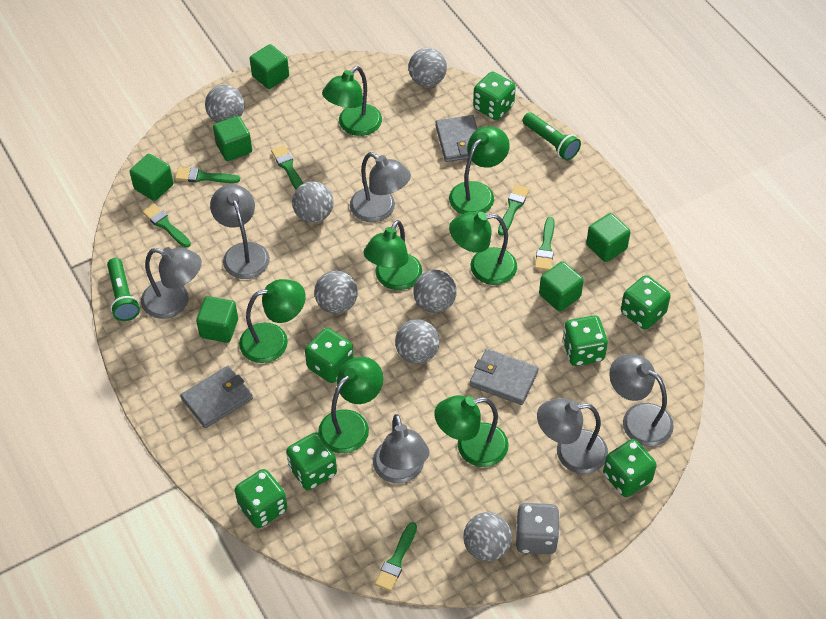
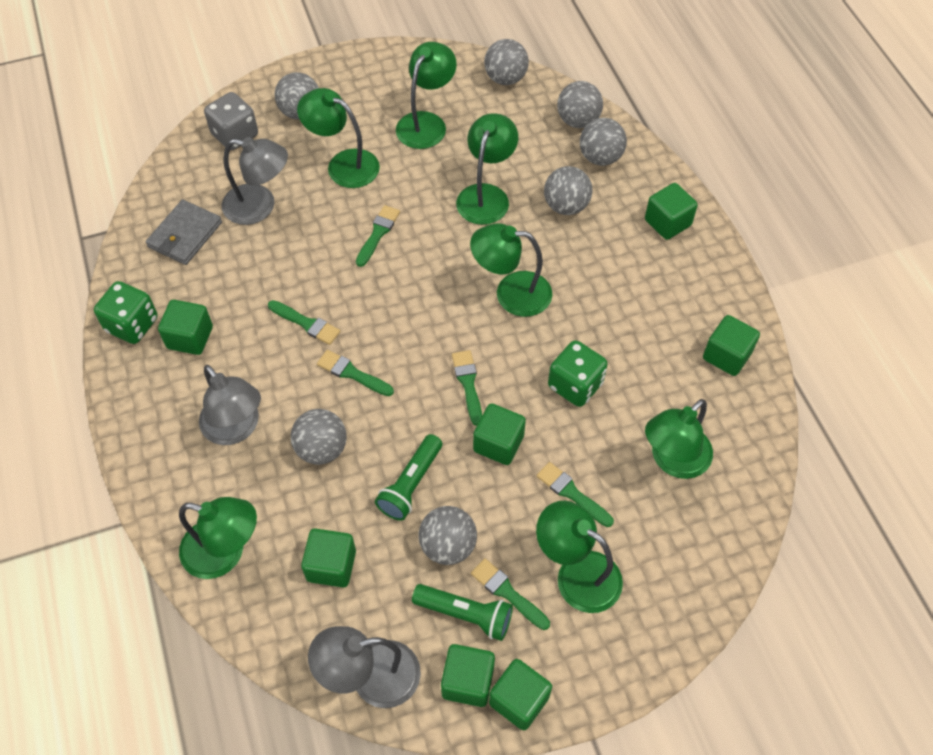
green cube: 6 -> 7
green dice: 7 -> 2
grey lamp: 6 -> 3
grey wallet: 3 -> 1

